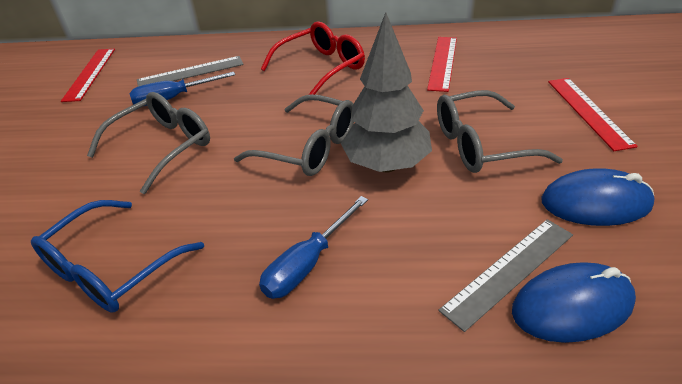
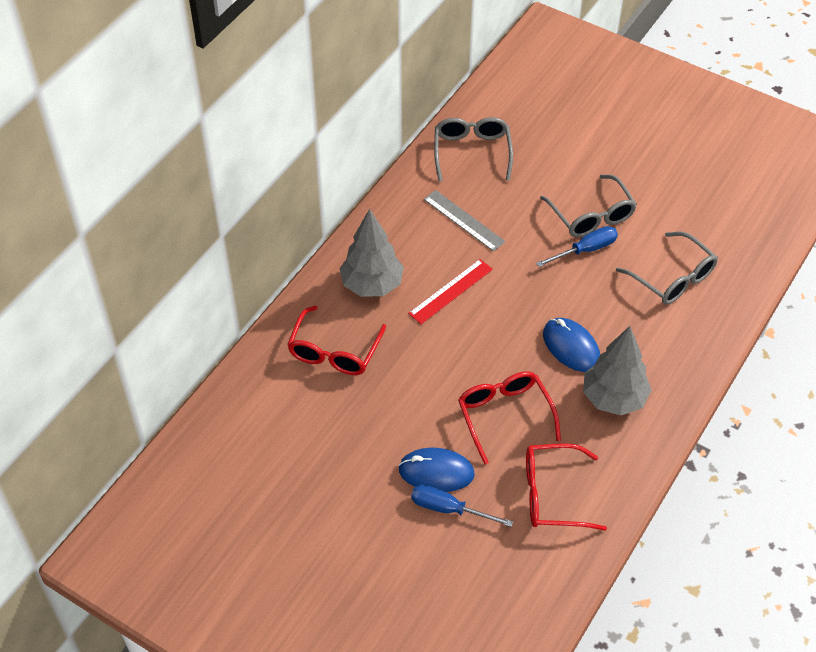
blue glasses: 1 -> 0
grey ruler: 2 -> 1
grey tree: 1 -> 2
red glasses: 1 -> 3
red ruler: 3 -> 1

